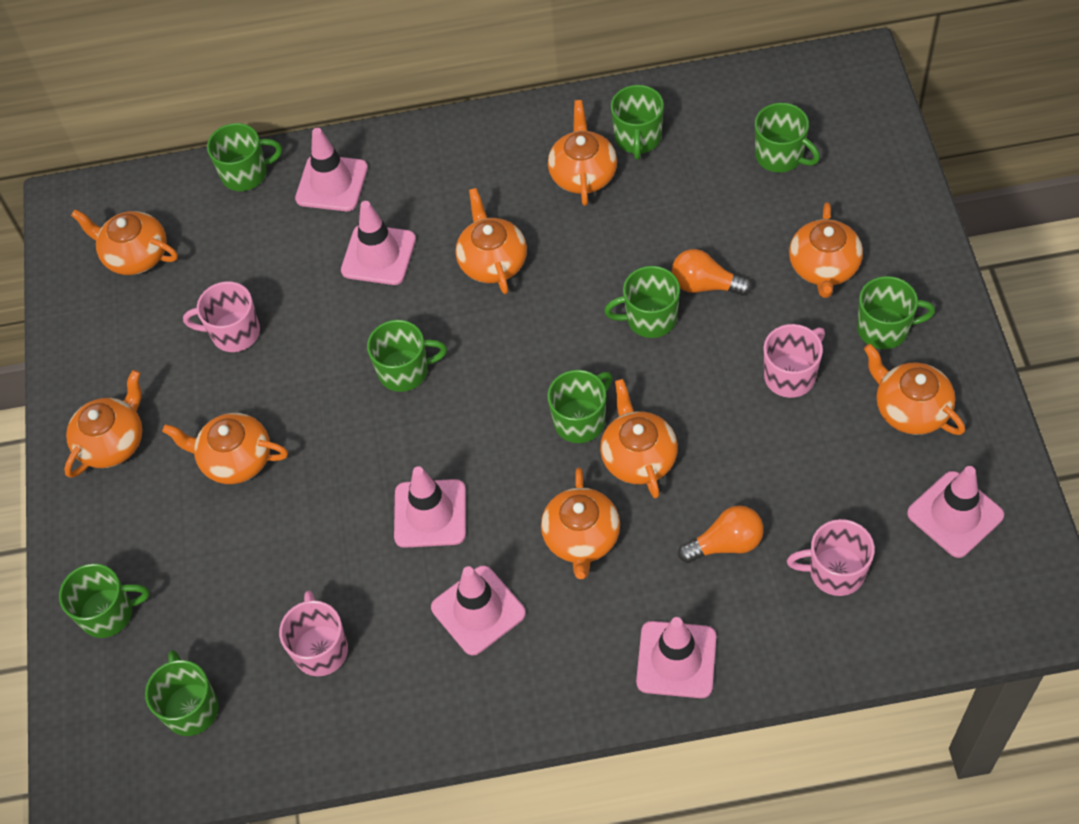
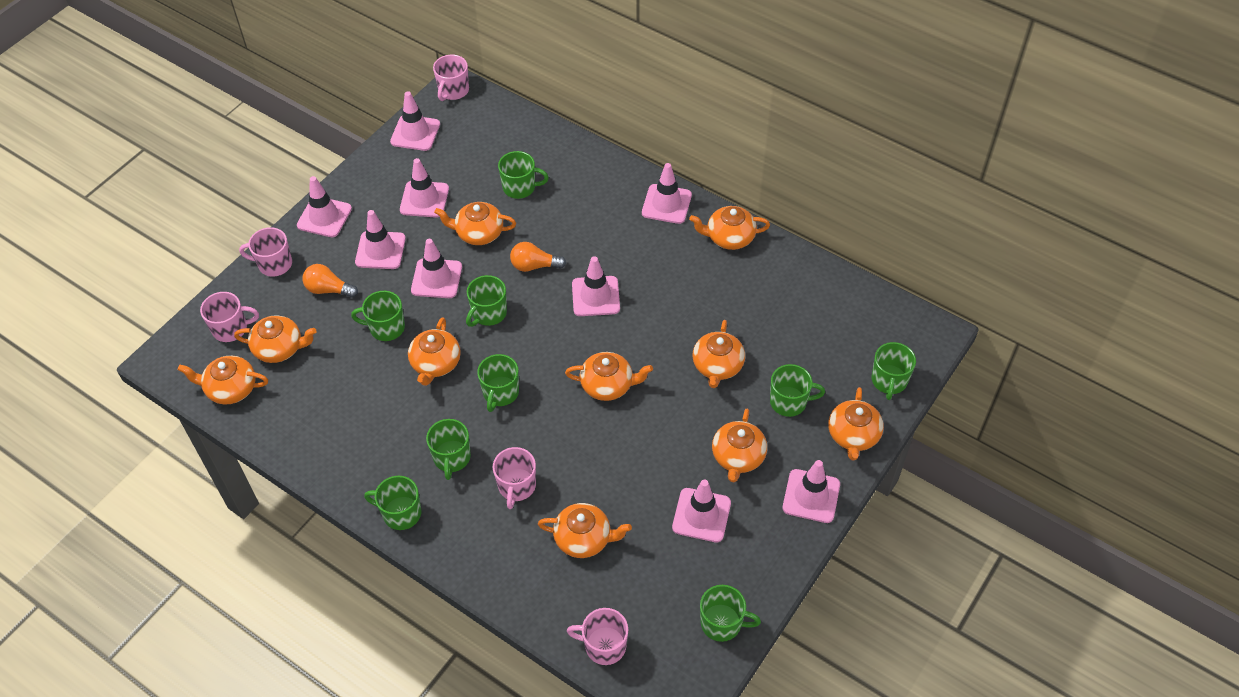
orange teapot: 9 -> 10
pink mug: 4 -> 5
pink traffic cone: 6 -> 9

